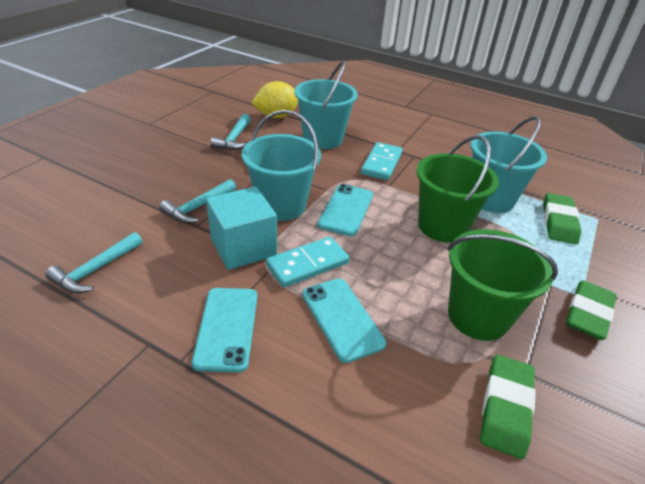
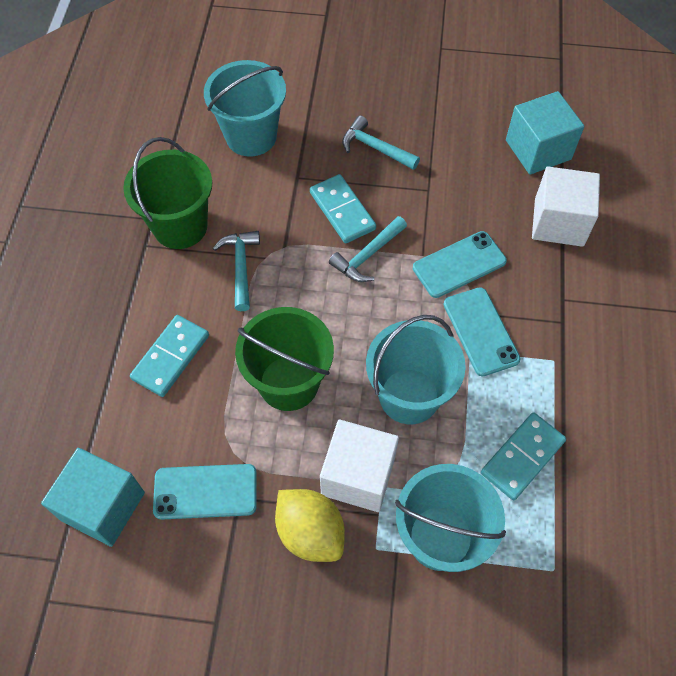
green eraser: 3 -> 0
turquoise cube: 1 -> 2
turquoise domino: 2 -> 3
white cube: 0 -> 2

